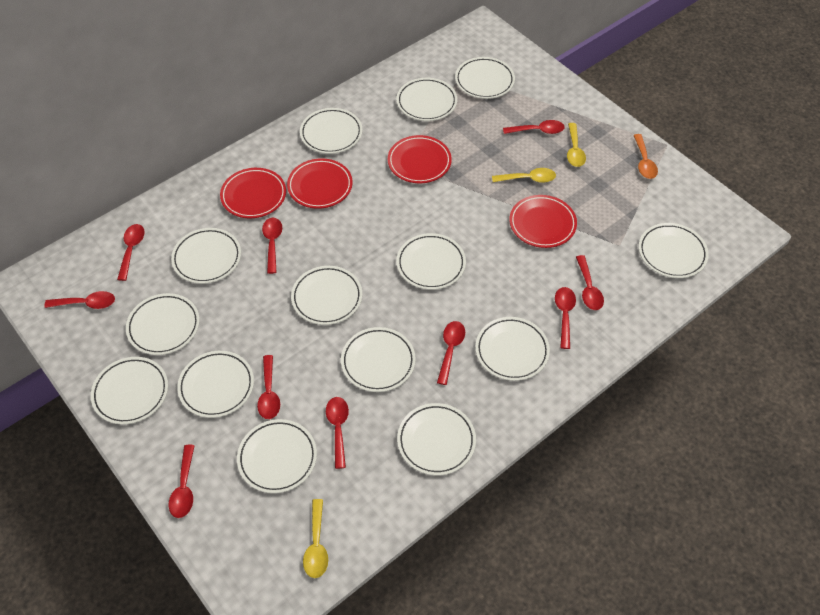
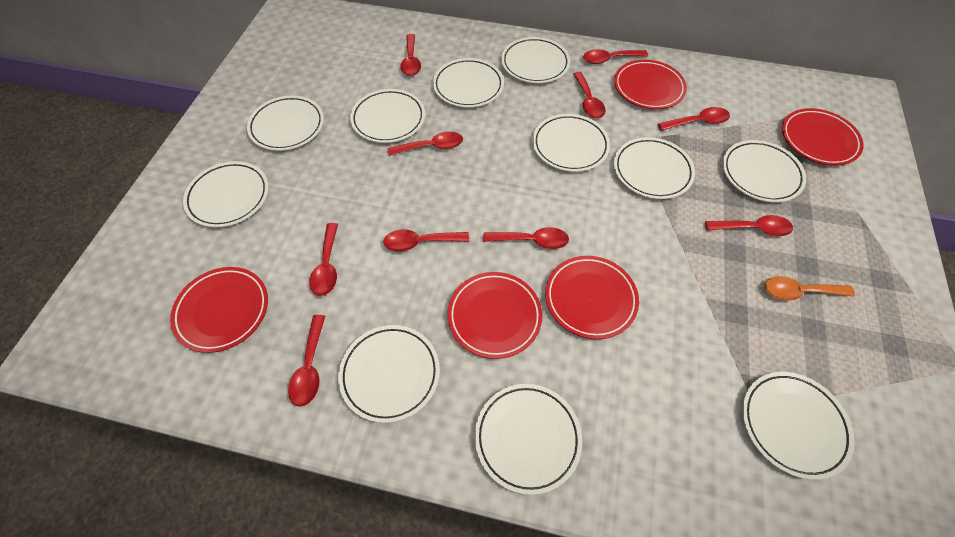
red plate: 4 -> 5
white plate: 14 -> 11
yellow spoon: 3 -> 0

